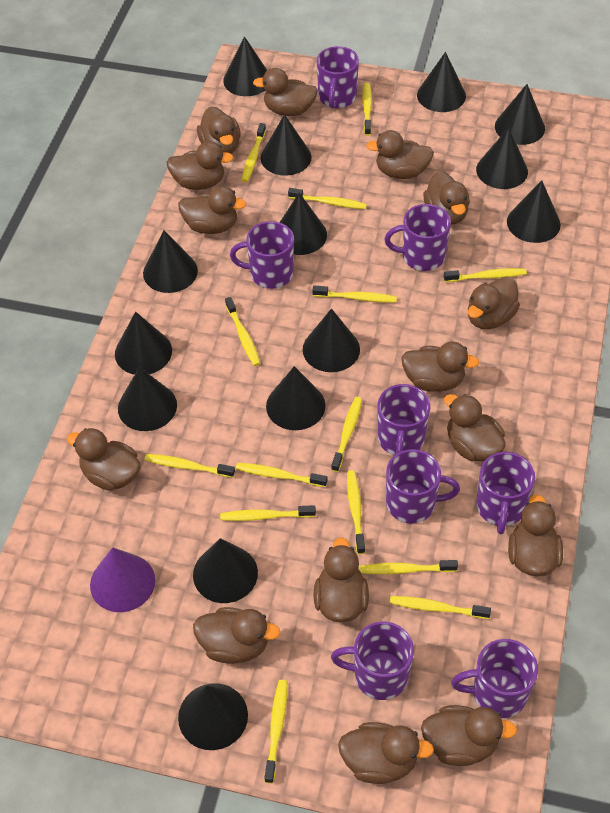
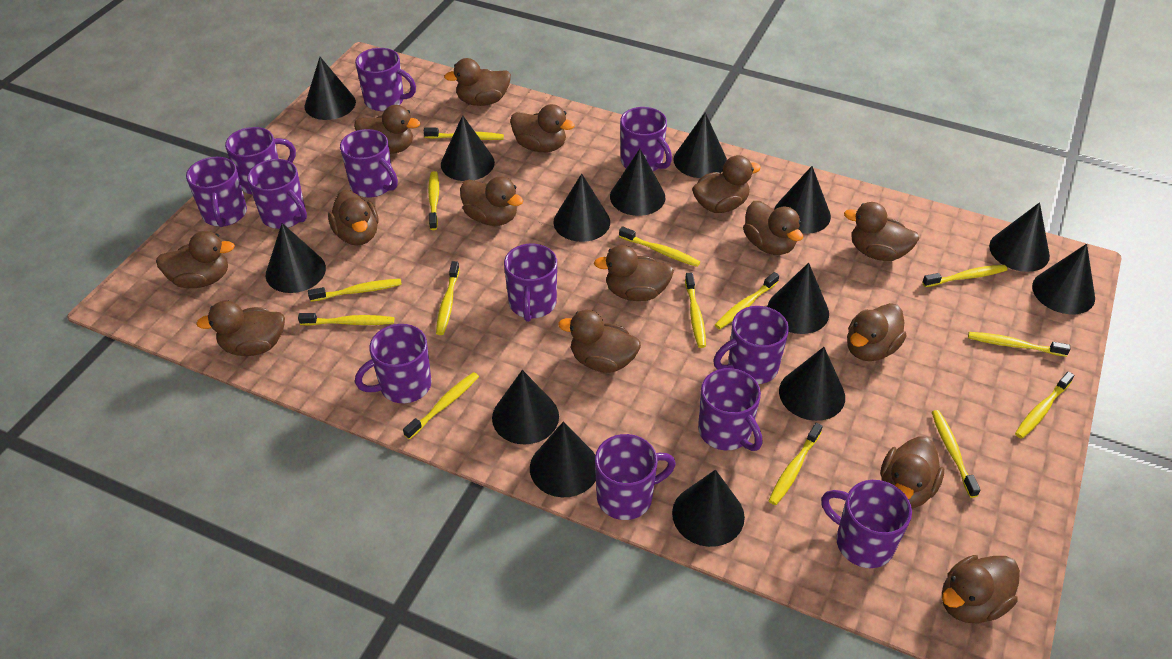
purple cone: 1 -> 0
purple mug: 8 -> 12

